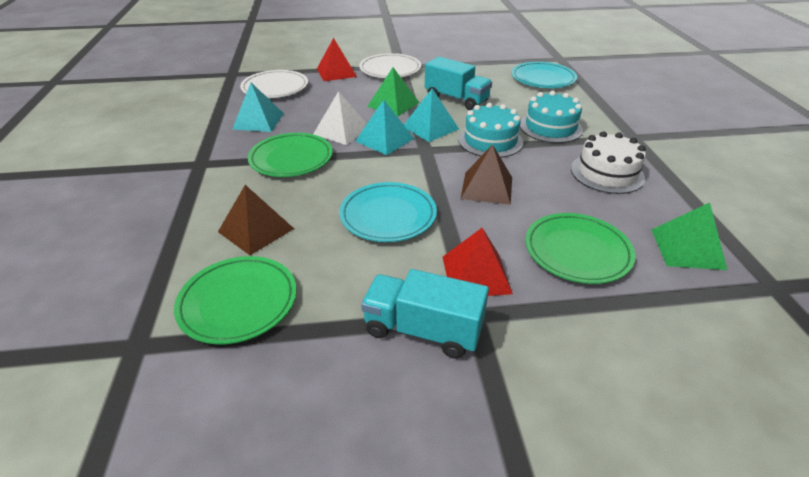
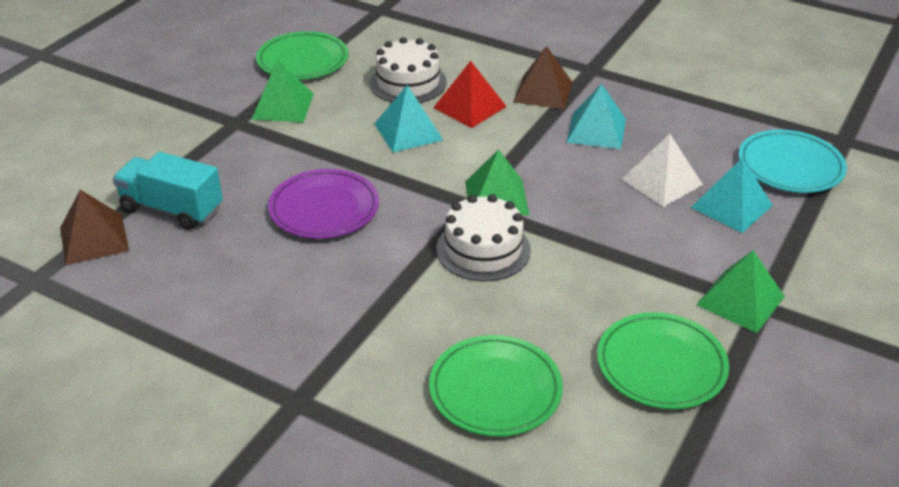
green pyramid: 2 -> 3
purple plate: 0 -> 1
red pyramid: 2 -> 1
turquoise cake: 2 -> 0
turquoise plate: 2 -> 1
turquoise truck: 2 -> 1
white cake: 1 -> 2
white plate: 2 -> 0

